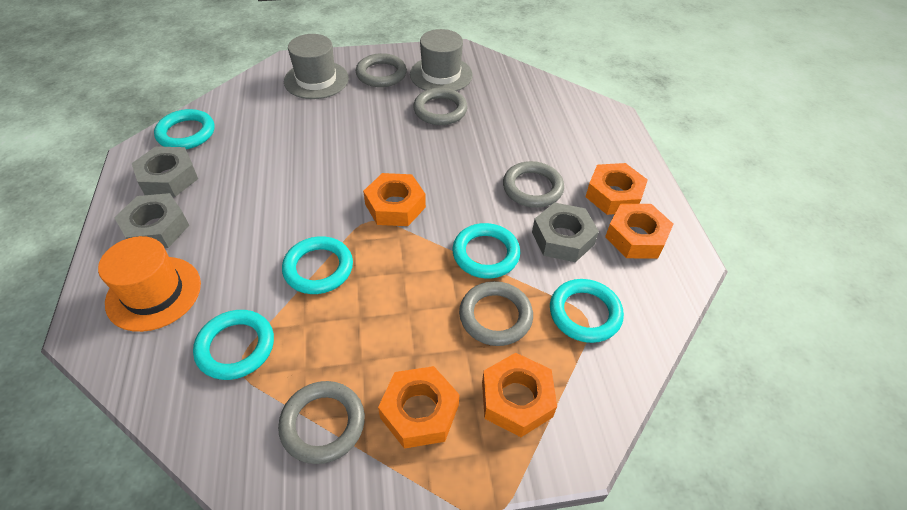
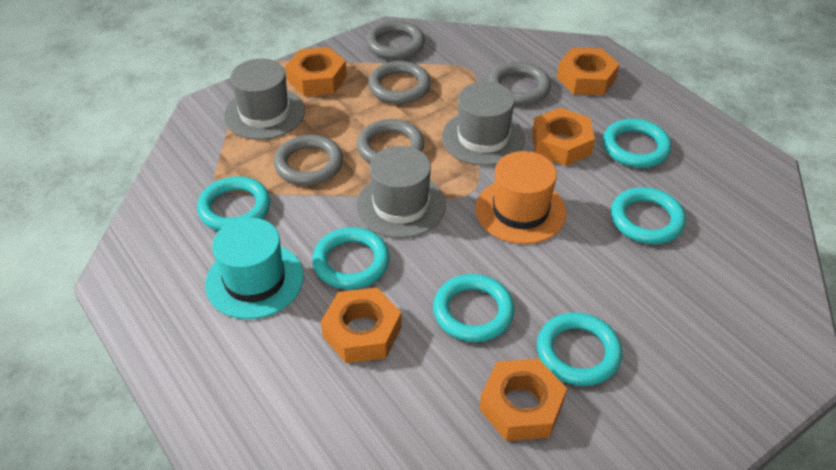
grey hat: 2 -> 3
grey nut: 3 -> 0
turquoise hat: 0 -> 1
turquoise ring: 5 -> 6

